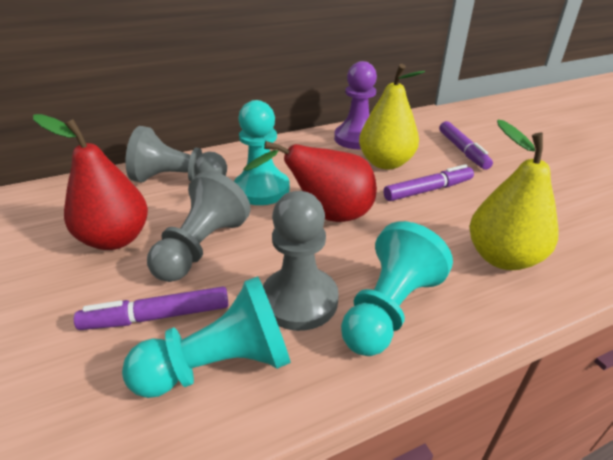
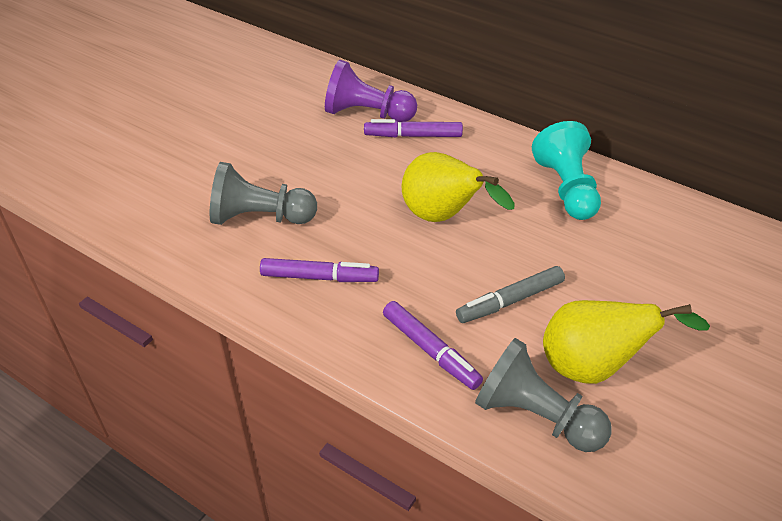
grey marker: 0 -> 1
grey pawn: 3 -> 2
red pear: 2 -> 0
turquoise pawn: 3 -> 1

